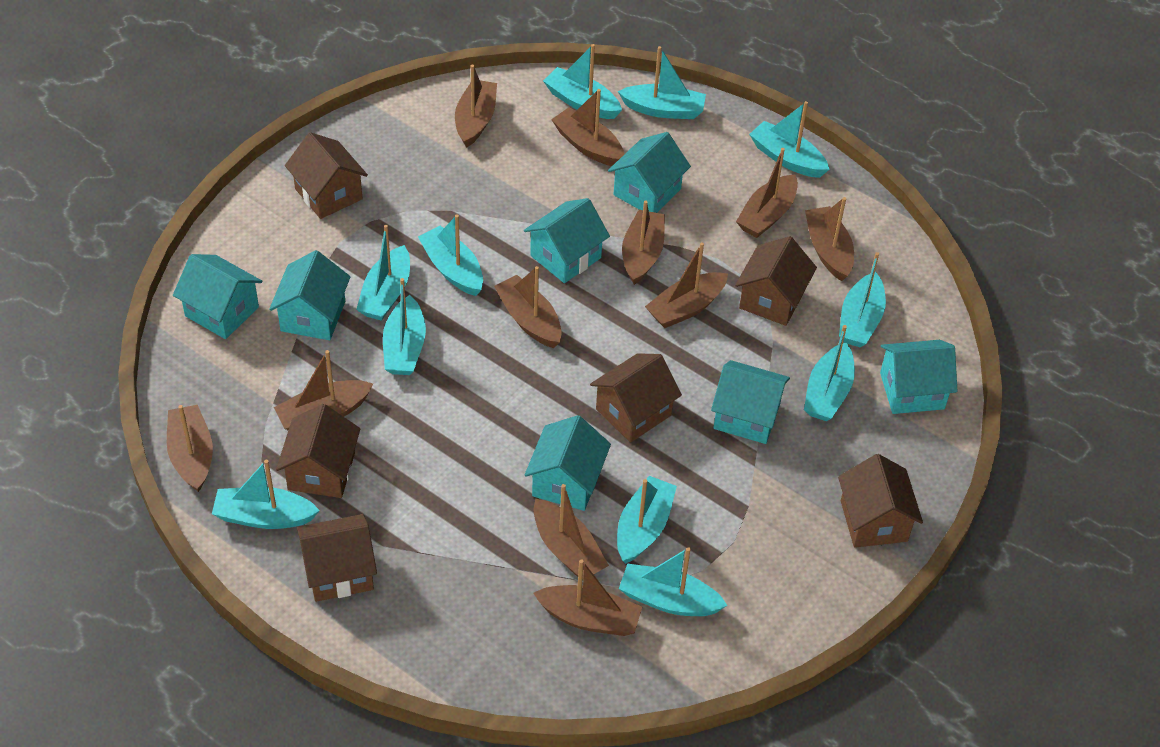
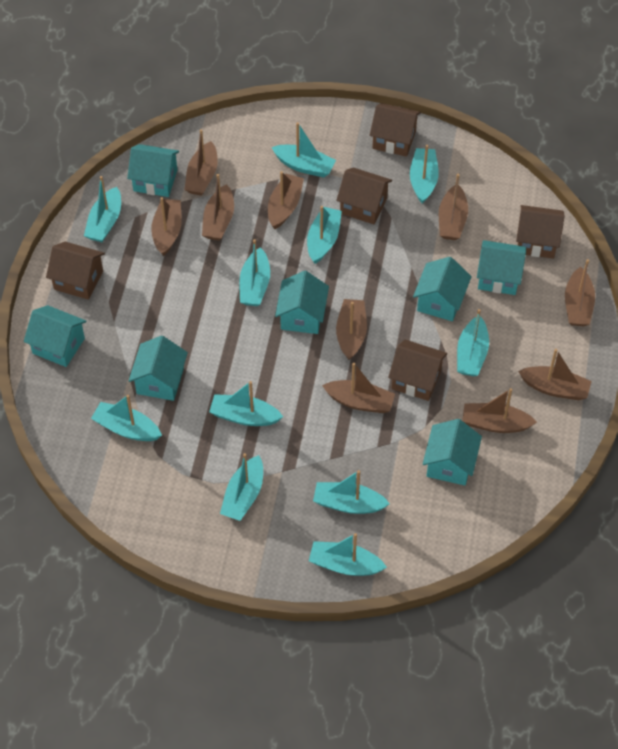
brown boat: 11 -> 10
brown house: 6 -> 5

